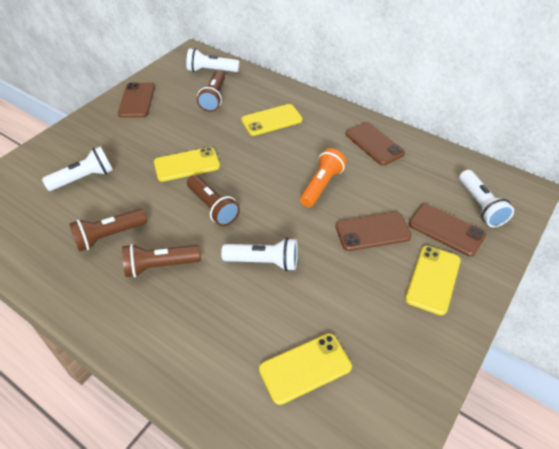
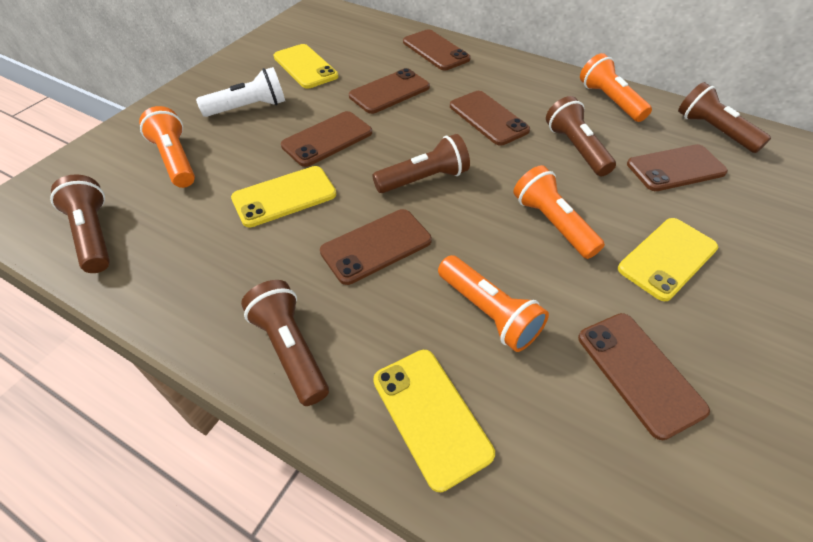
brown flashlight: 4 -> 5
brown phone: 4 -> 7
orange flashlight: 1 -> 4
white flashlight: 4 -> 1

